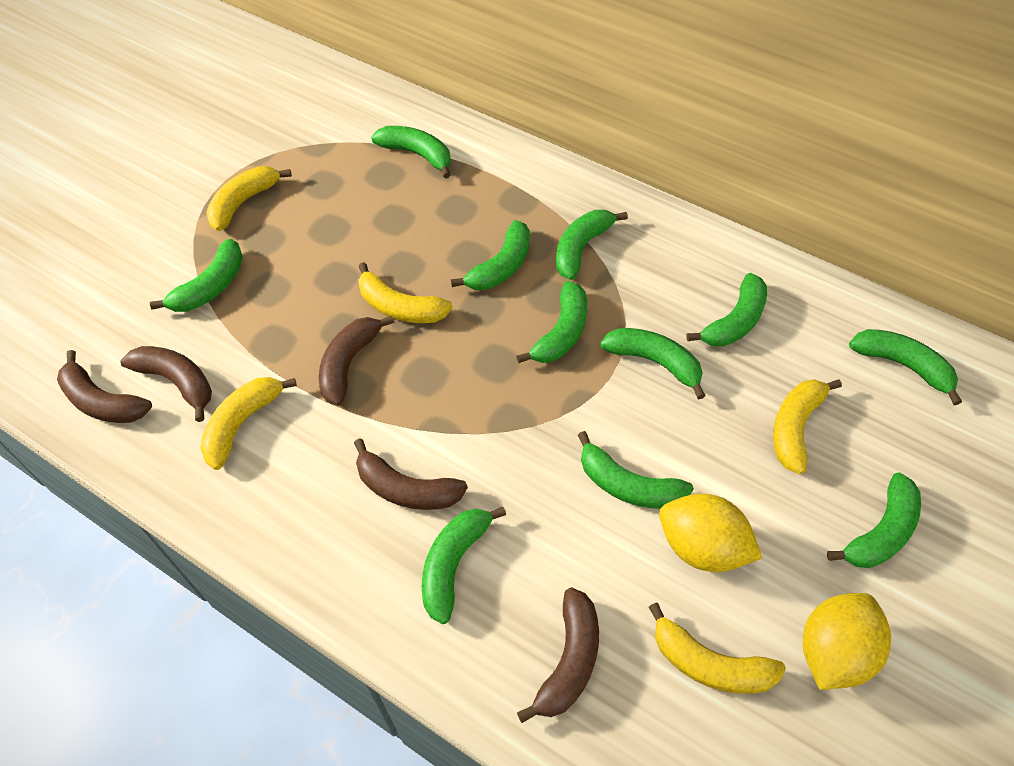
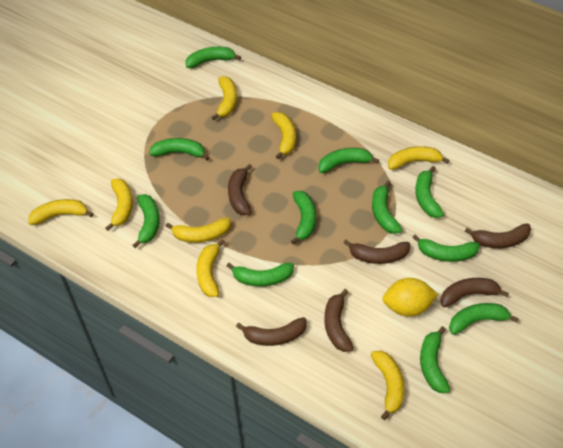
brown banana: 5 -> 6
yellow banana: 5 -> 8
yellow lemon: 2 -> 1

